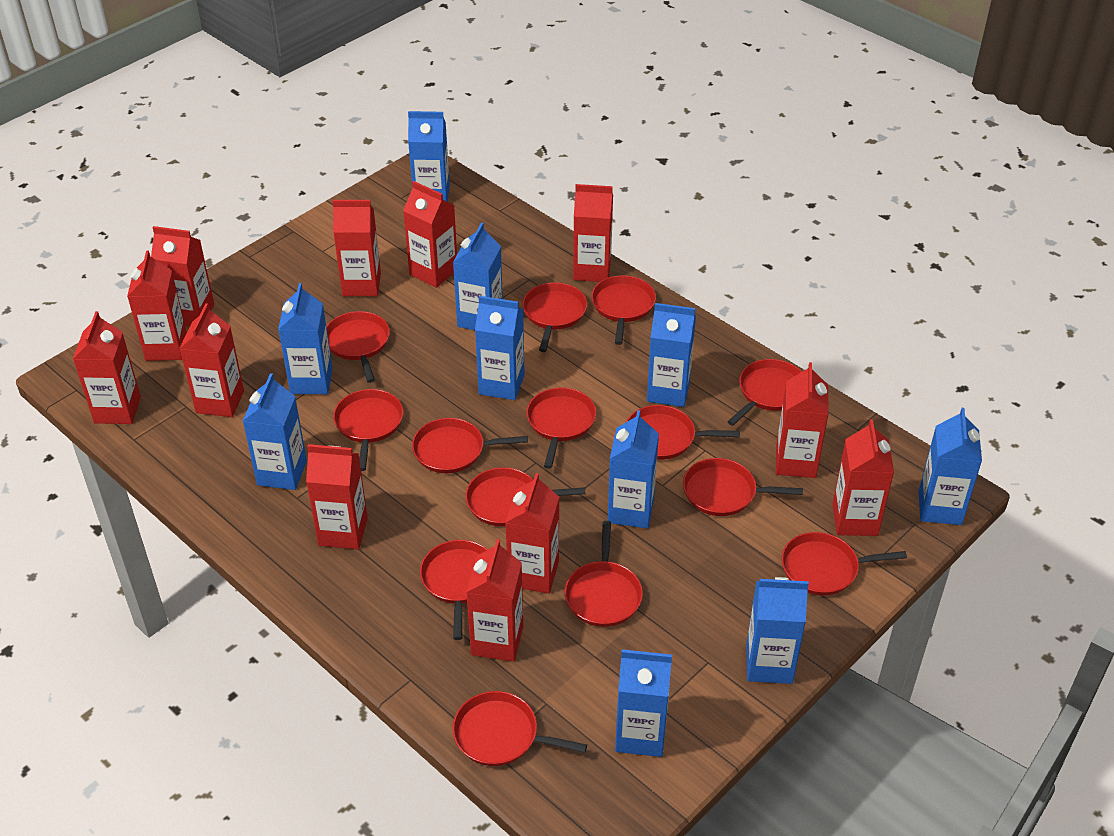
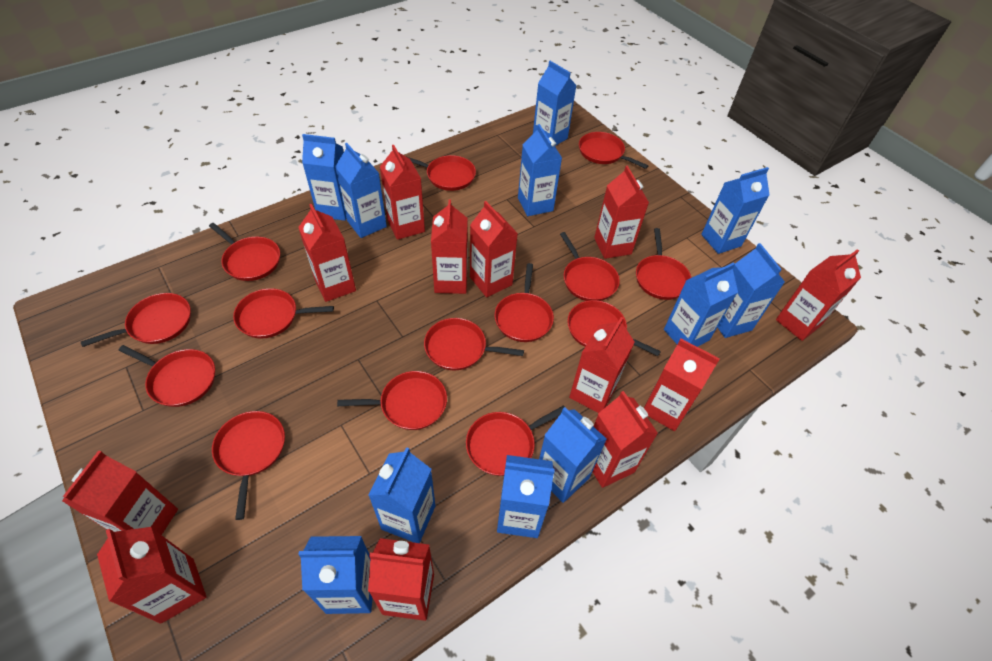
blue carton: 10 -> 11

